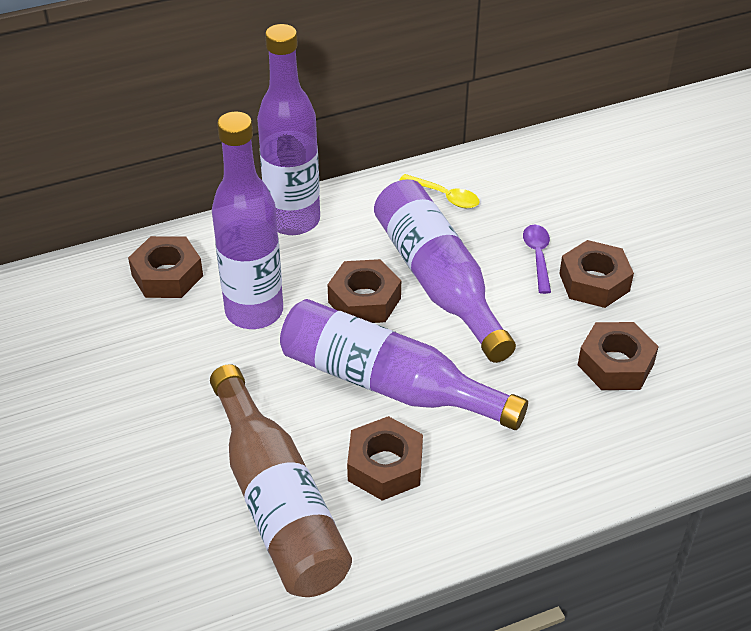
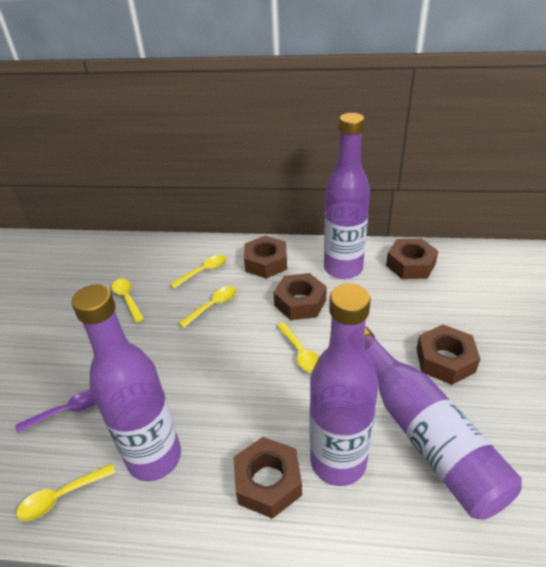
brown bottle: 1 -> 0
yellow spoon: 1 -> 5

